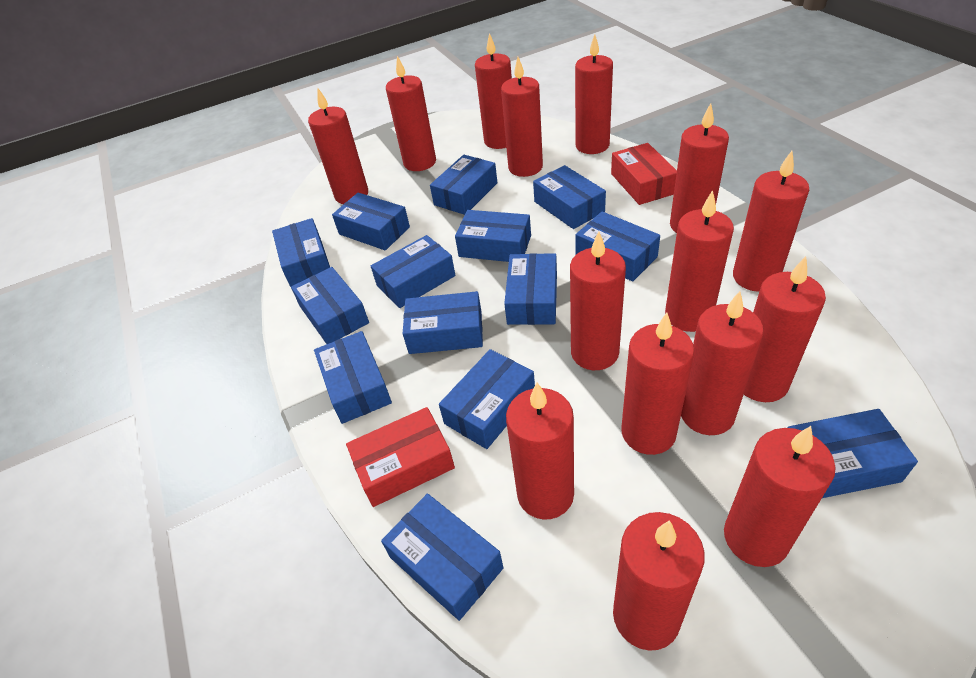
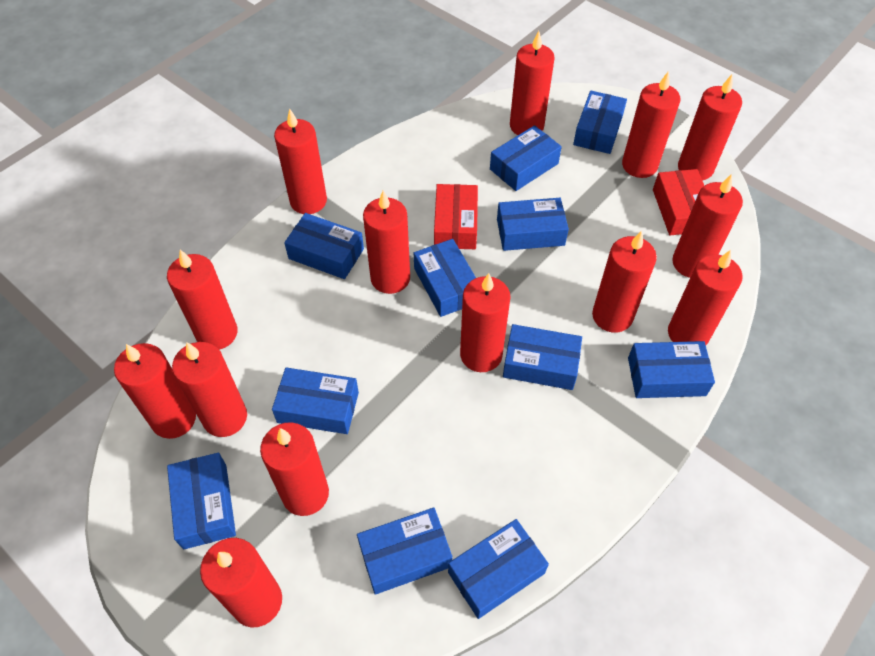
blue box: 14 -> 11
red candle: 15 -> 14

